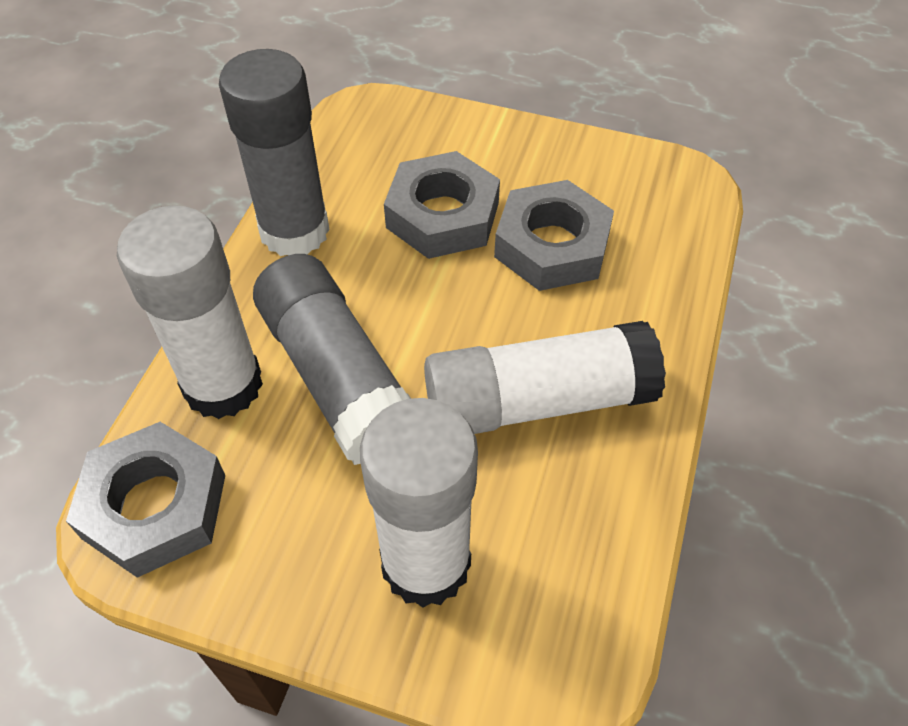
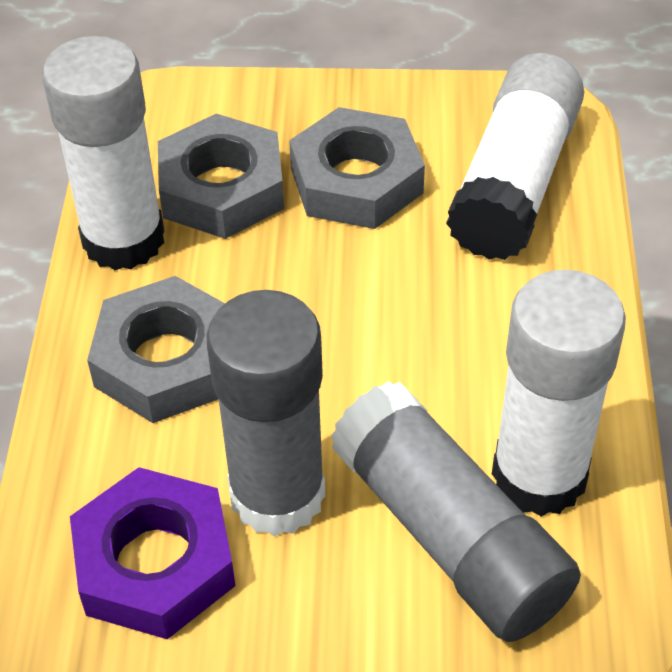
purple nut: 0 -> 1

